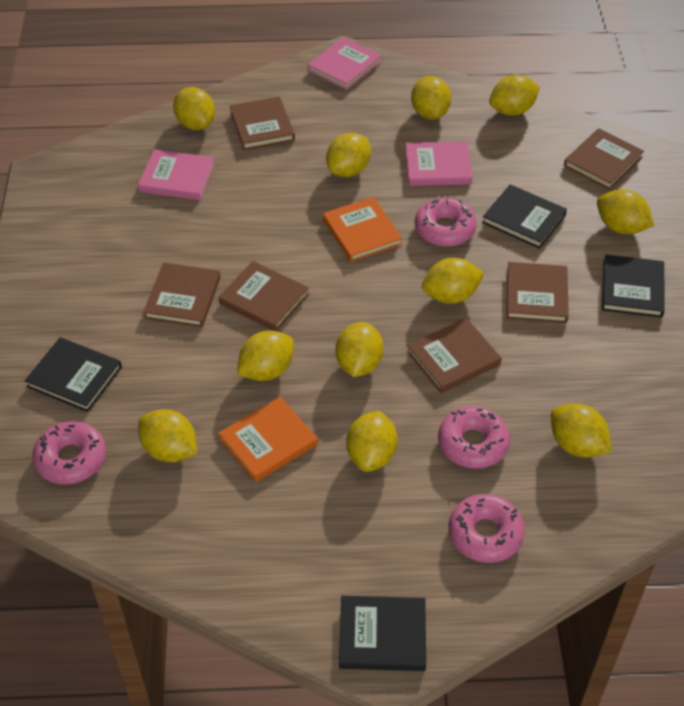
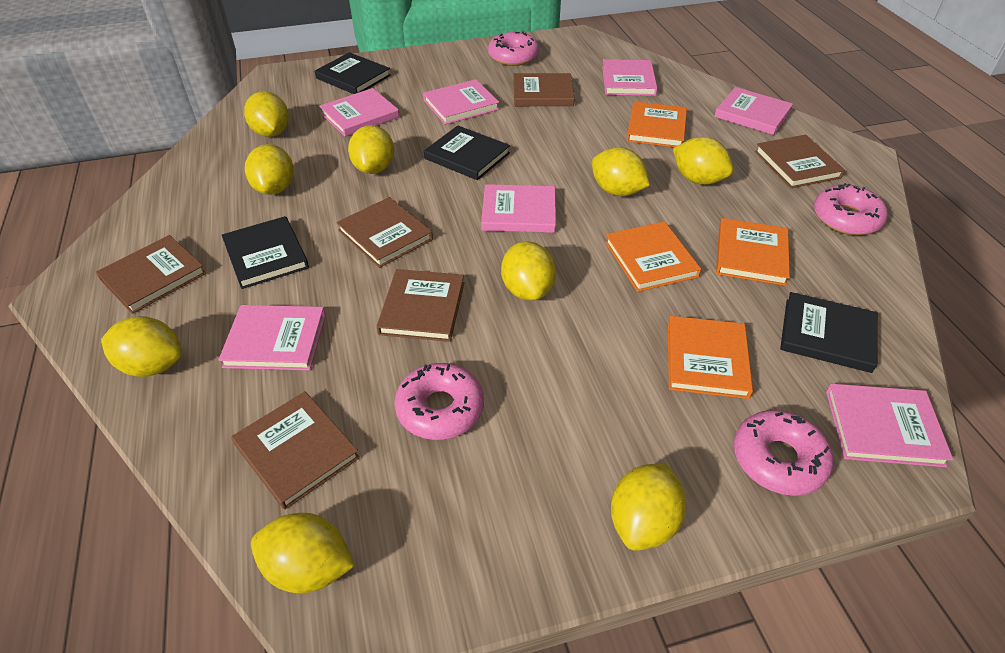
orange book: 2 -> 4
pink book: 3 -> 7
yellow lemon: 11 -> 9

